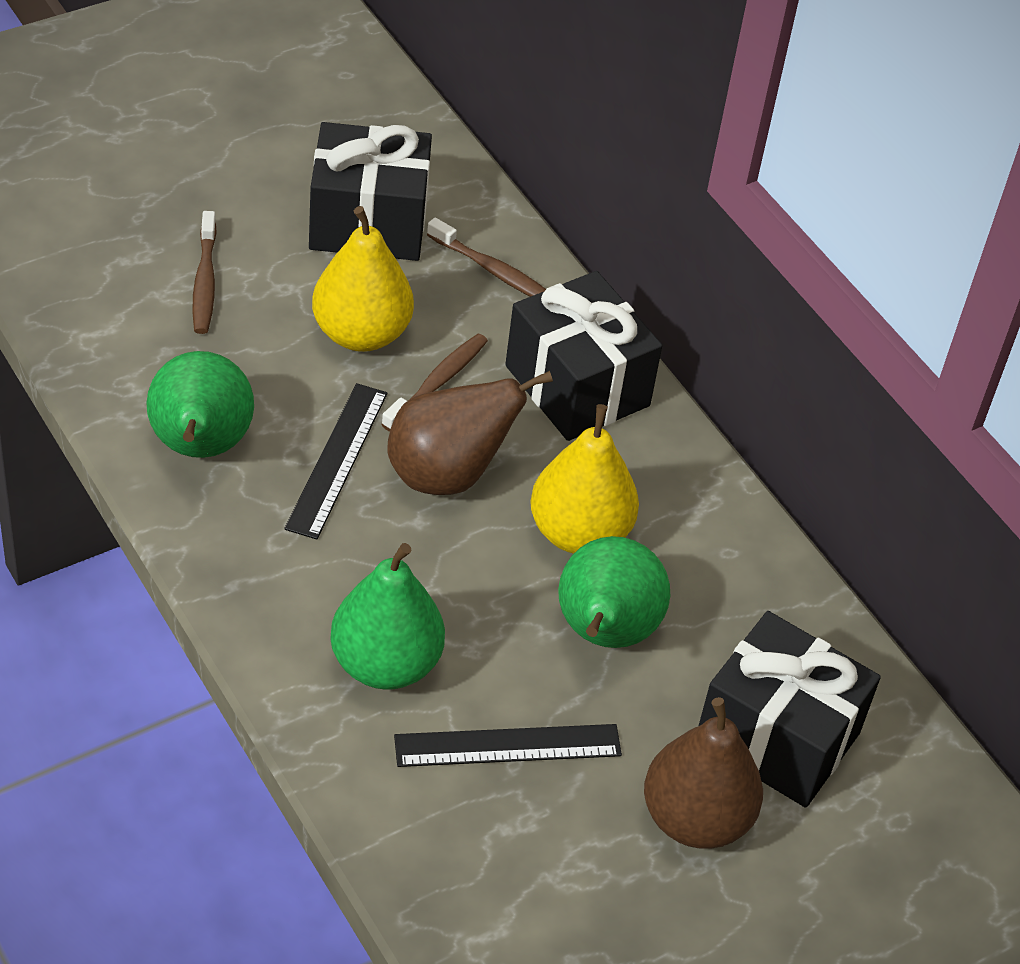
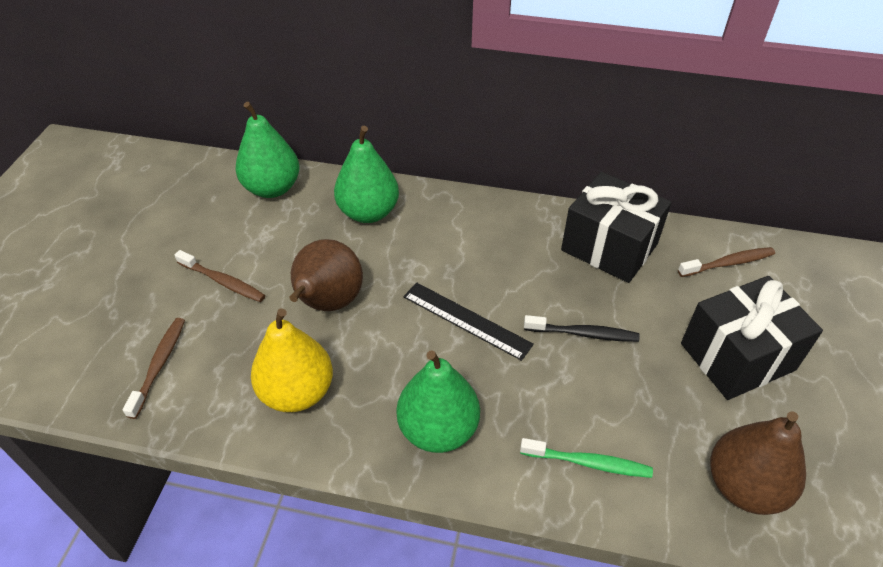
black gift: 3 -> 2
black ruler: 2 -> 1
black toothbrush: 0 -> 1
green toothbrush: 0 -> 1
yellow pear: 2 -> 1

